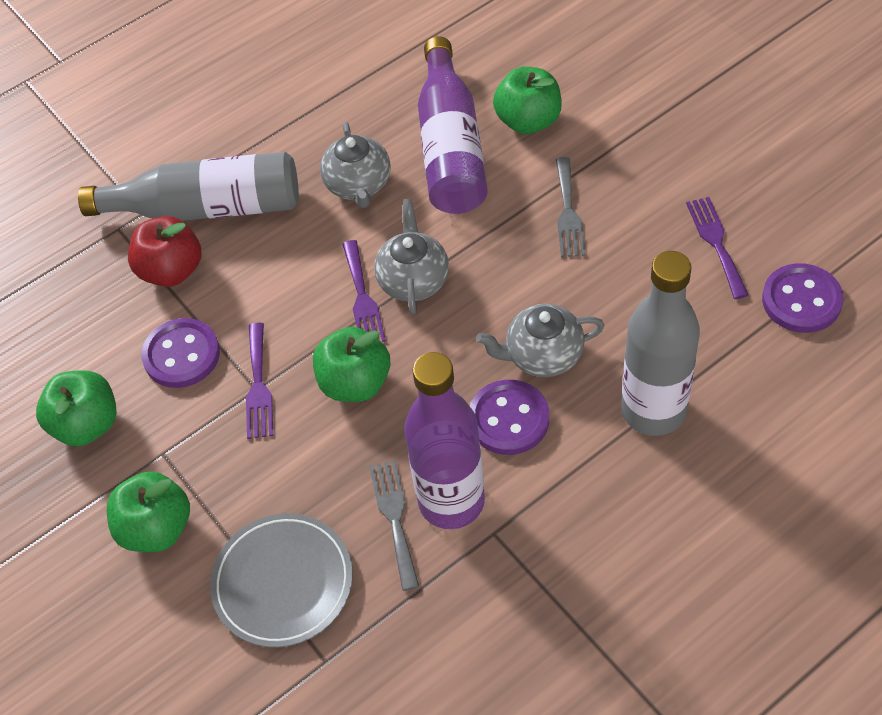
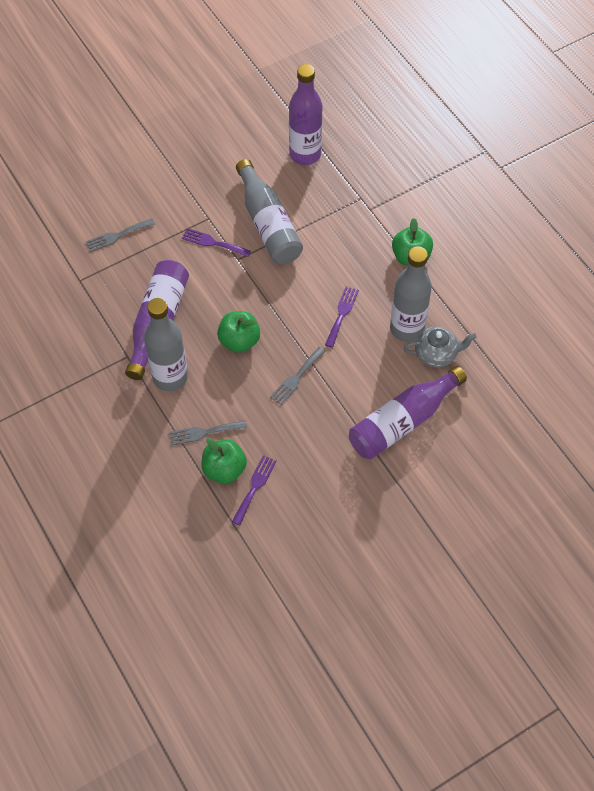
green apple: 4 -> 3
grey bottle: 2 -> 3
grey fork: 2 -> 3
grey plate: 1 -> 0
grey teapot: 3 -> 1
purple bottle: 2 -> 3
purple button: 3 -> 0
red apple: 1 -> 0

